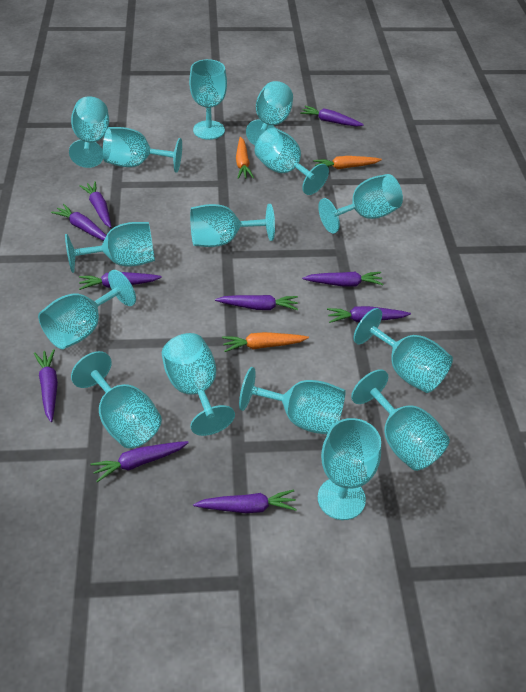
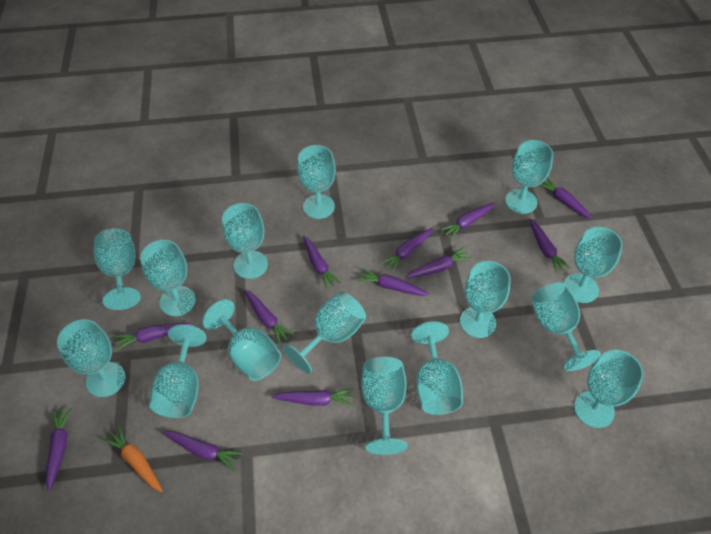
orange carrot: 3 -> 1
purple carrot: 10 -> 12

